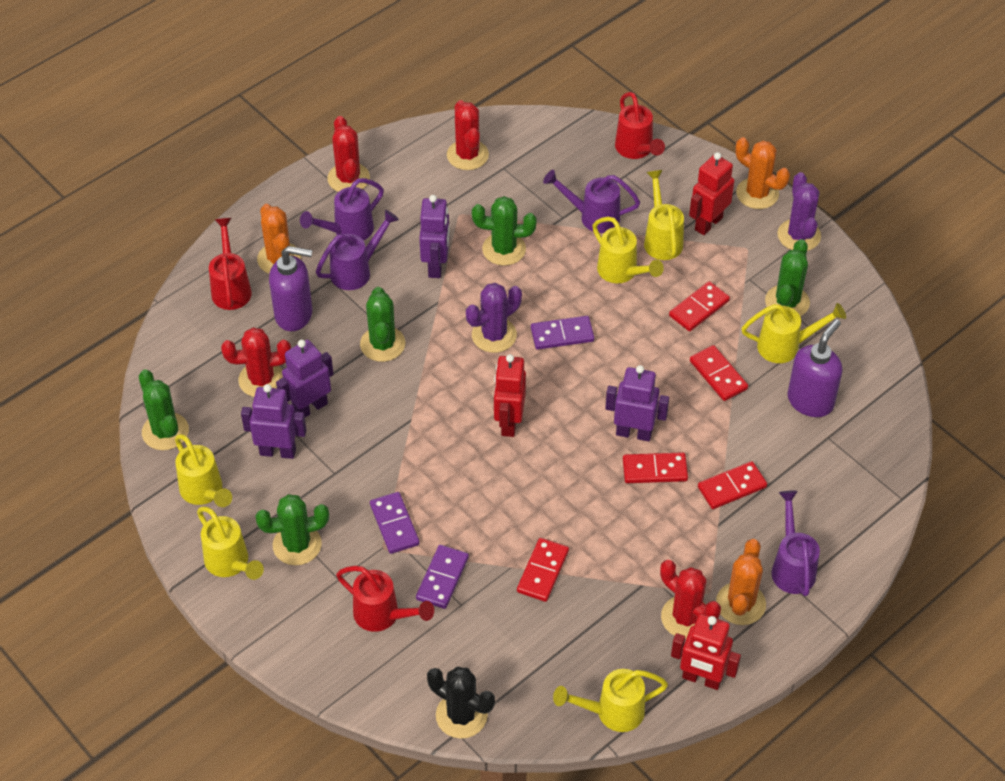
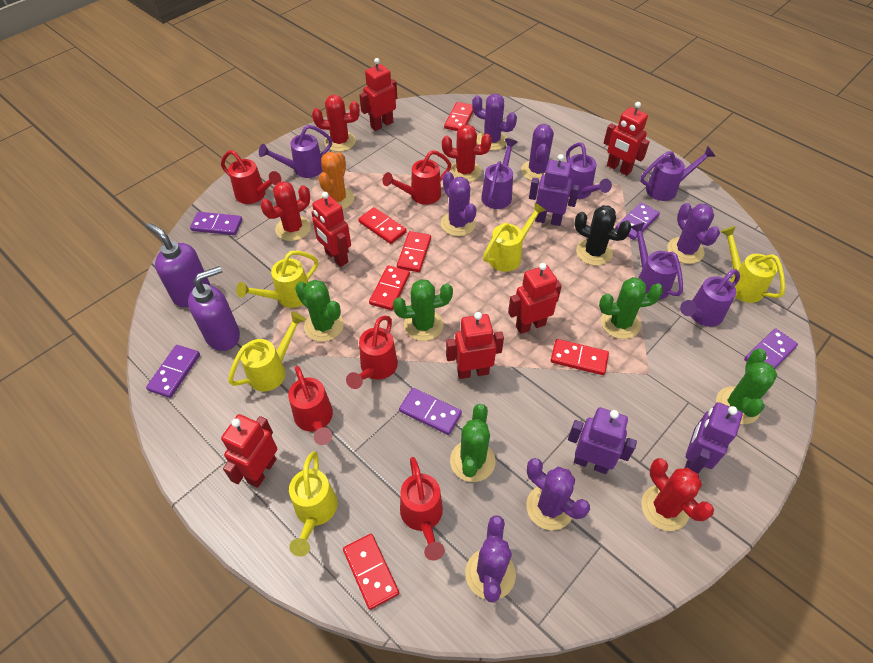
orange cactus: 3 -> 1
purple cactus: 2 -> 6
purple domino: 3 -> 5
purple robot: 4 -> 3
purple watering can: 4 -> 6
red domino: 5 -> 6
red robot: 3 -> 6
red watering can: 3 -> 5
yellow watering can: 6 -> 5

